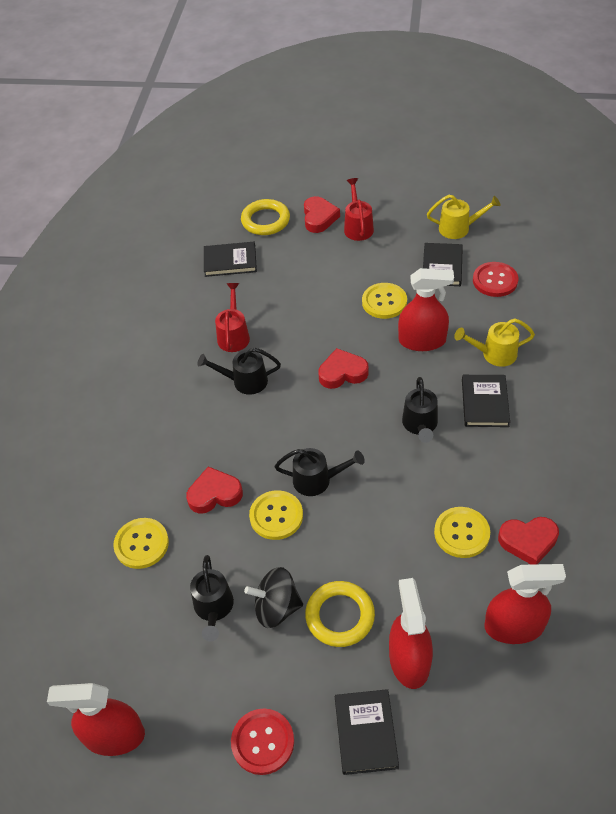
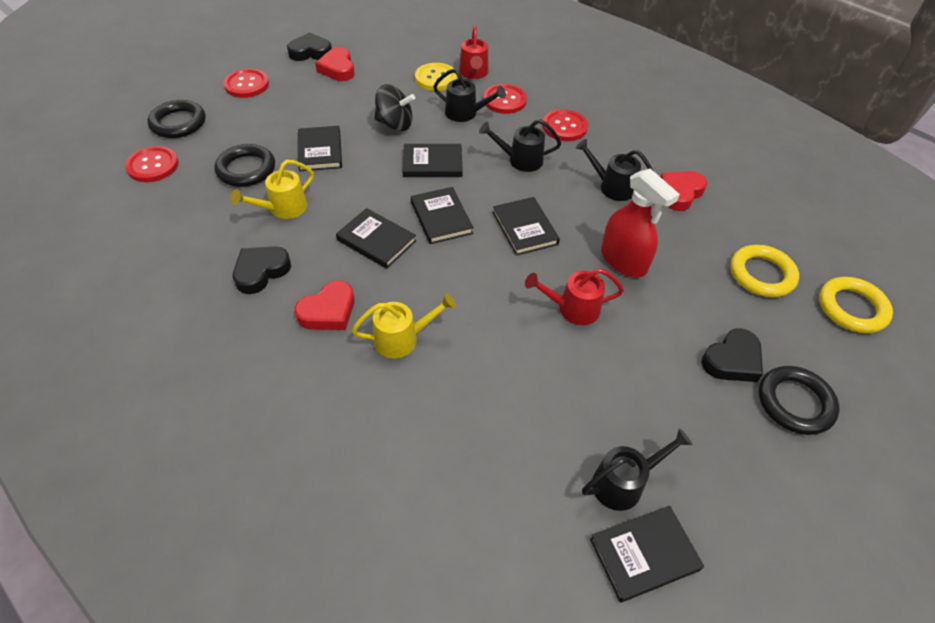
black book: 4 -> 6
black heart: 0 -> 3
black ring: 0 -> 3
red button: 2 -> 4
red heart: 4 -> 3
red spray bottle: 4 -> 1
yellow button: 4 -> 1

